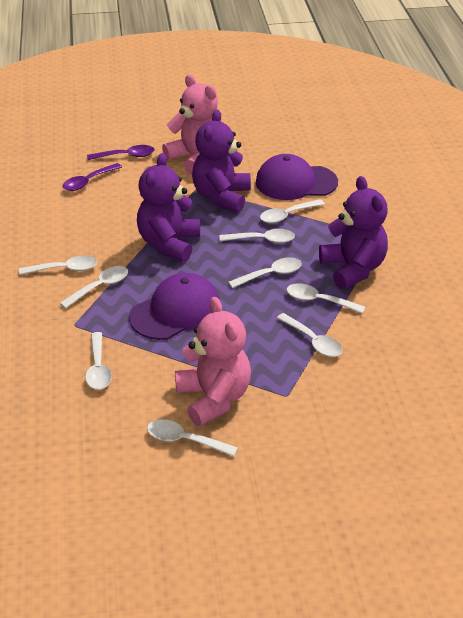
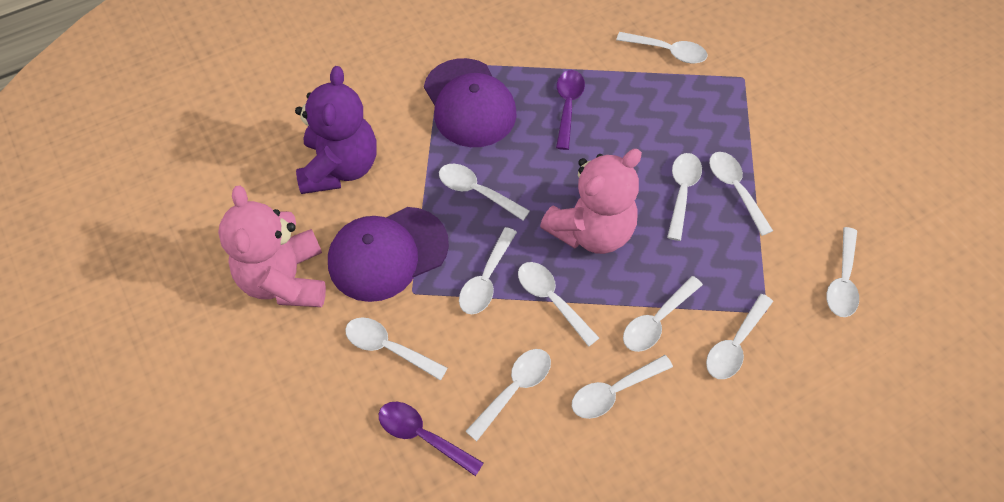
purple teddy bear: 3 -> 1
white spoon: 9 -> 12

